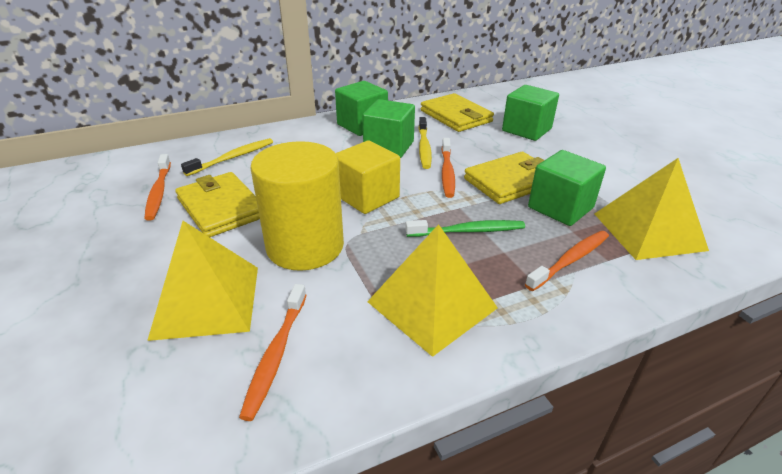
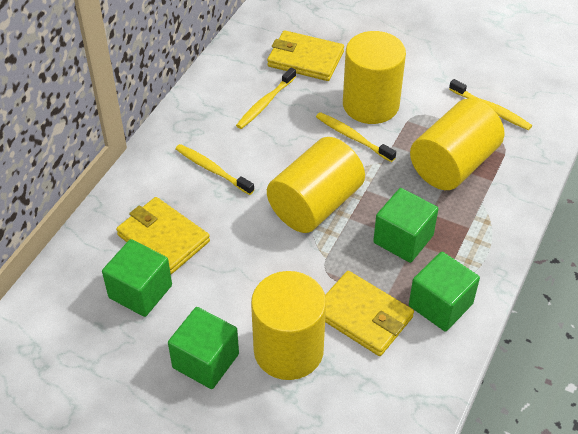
green toothbrush: 1 -> 0
orange toothbrush: 4 -> 0
yellow cube: 1 -> 0
yellow cylinder: 1 -> 4
yellow pyramid: 3 -> 0
yellow toothbrush: 2 -> 4

